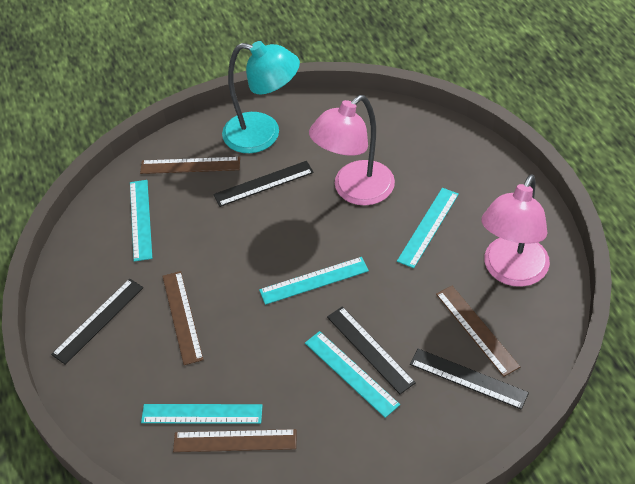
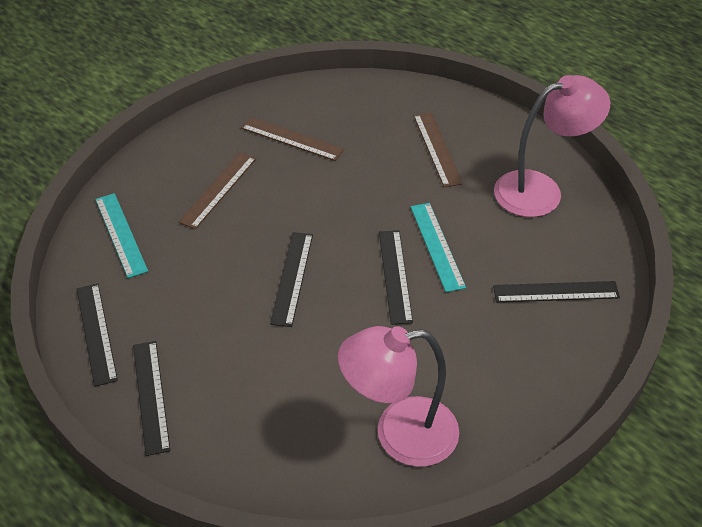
black ruler: 4 -> 5
brown ruler: 4 -> 3
turquoise lamp: 1 -> 0
turquoise ruler: 5 -> 2

